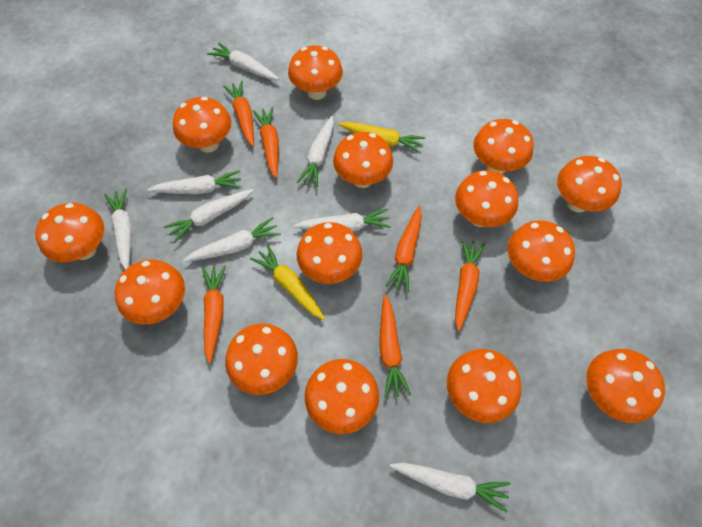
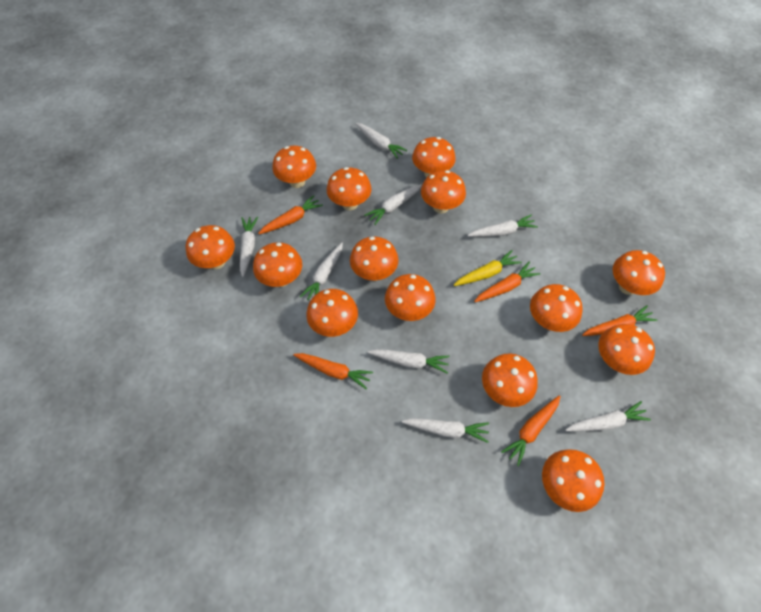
orange carrot: 6 -> 5
yellow carrot: 2 -> 1

